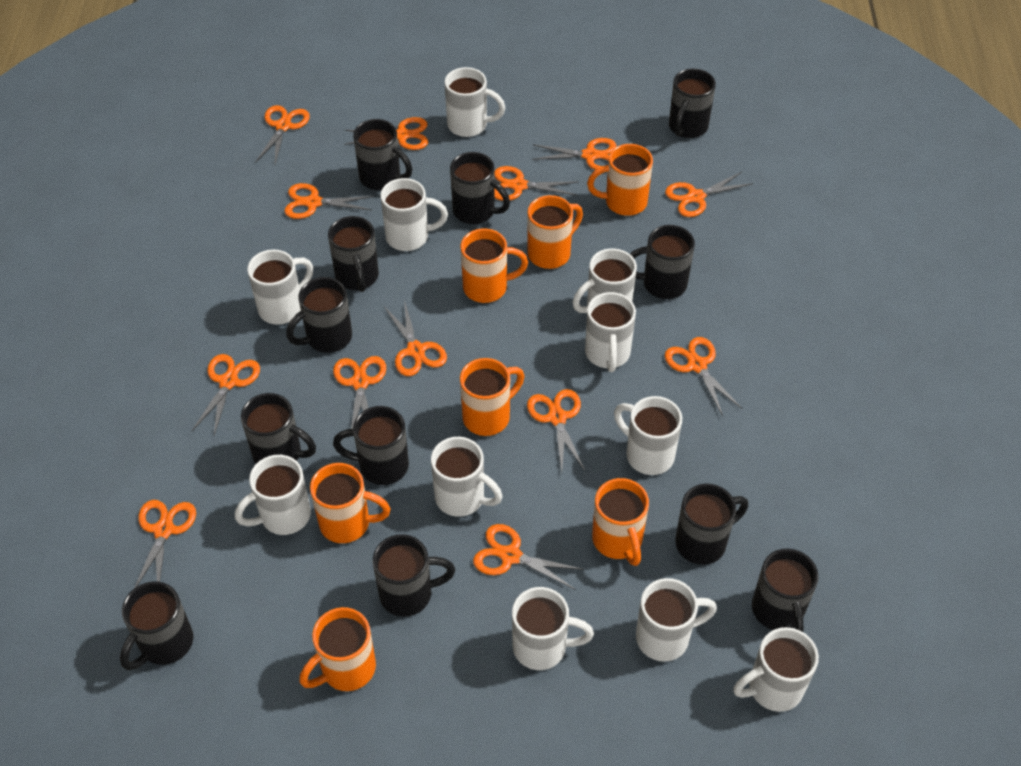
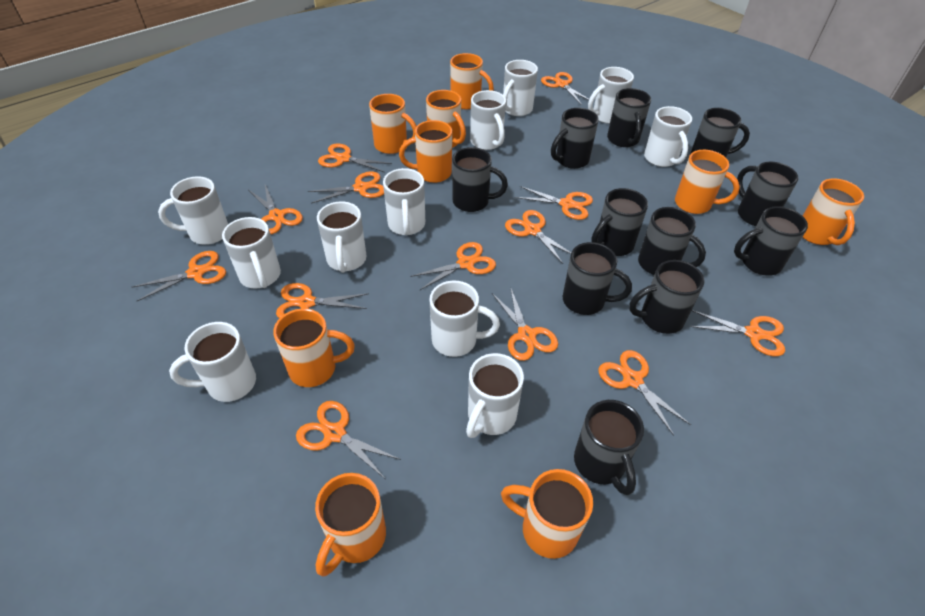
black mug: 12 -> 11
orange mug: 7 -> 9

